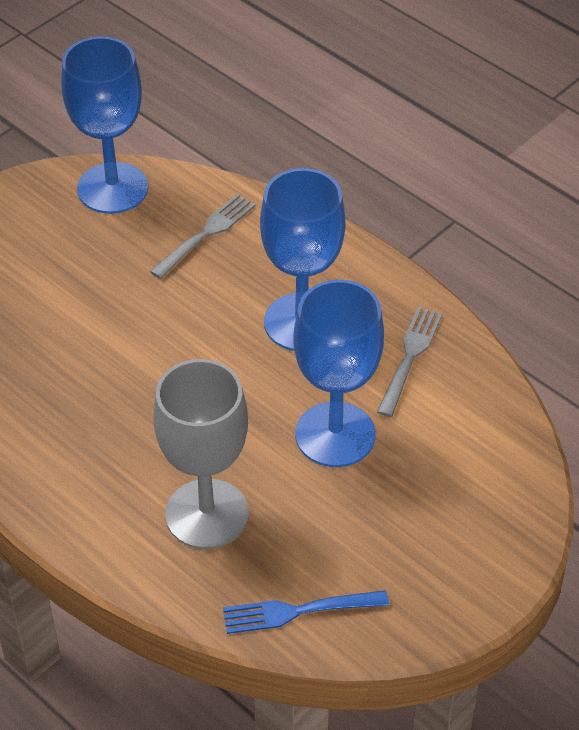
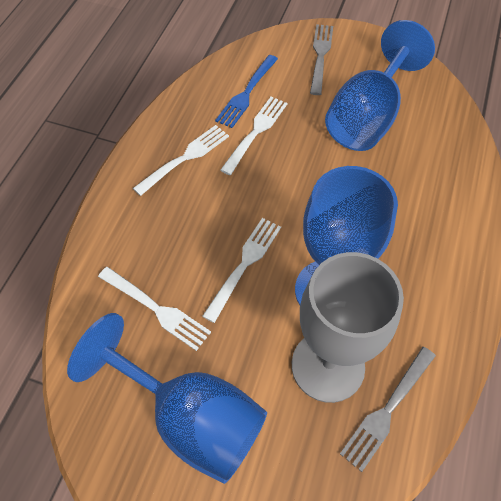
white fork: 0 -> 4

